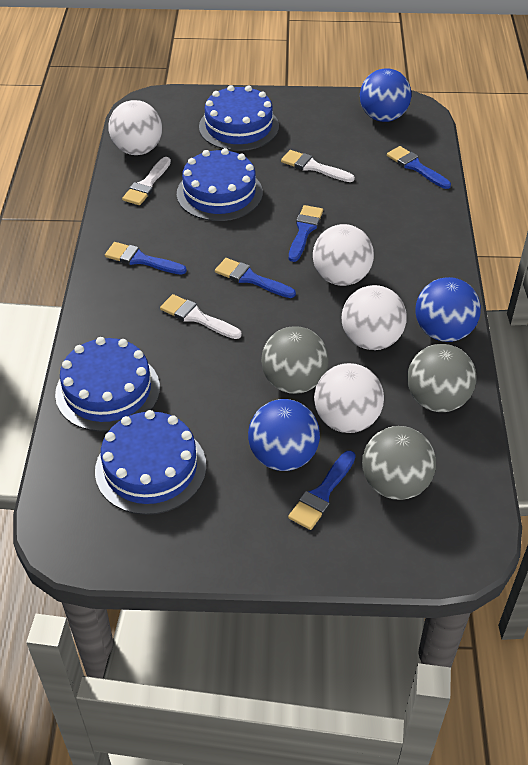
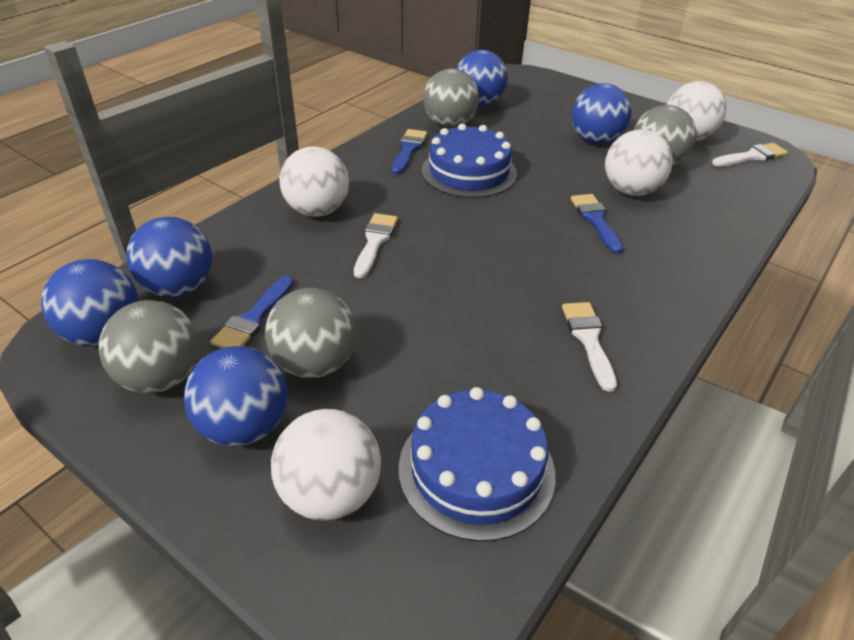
blue ball: 3 -> 5
blue brush: 5 -> 3
blue cake: 4 -> 2
grey ball: 3 -> 4

